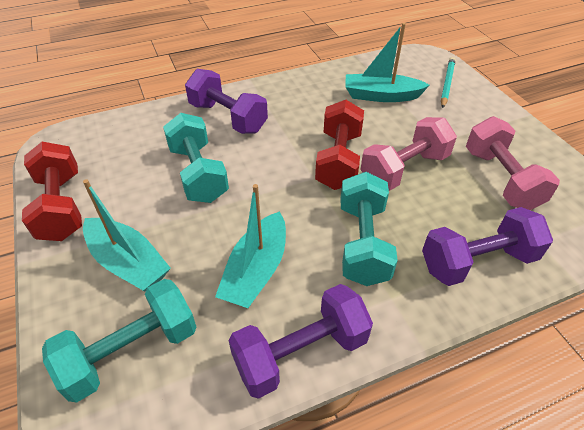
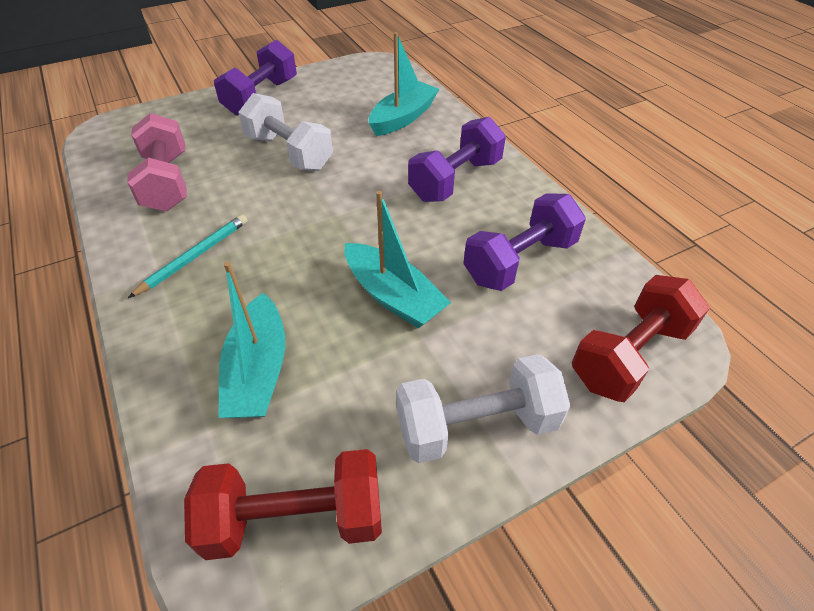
pink dumbbell: 2 -> 1
turquoise dumbbell: 3 -> 0
white dumbbell: 0 -> 2

